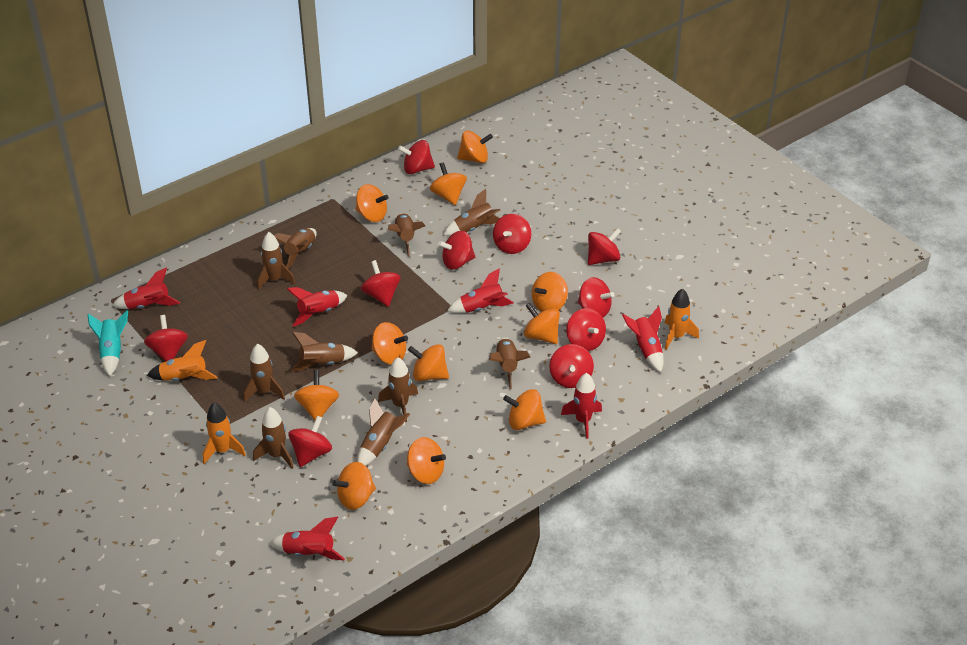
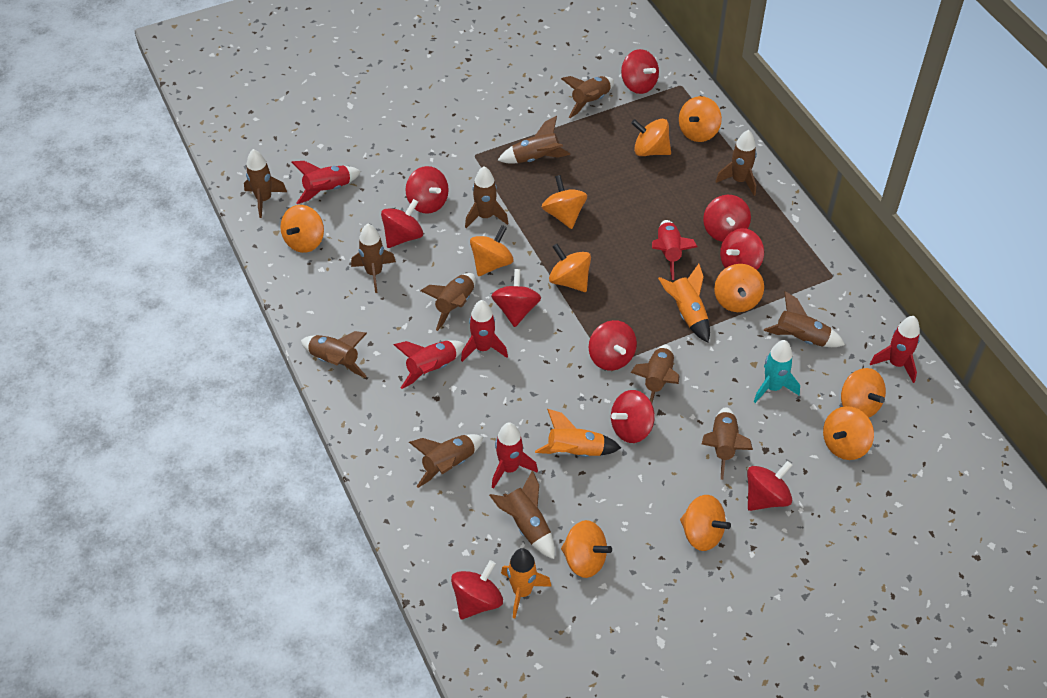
brown rocket: 10 -> 13

